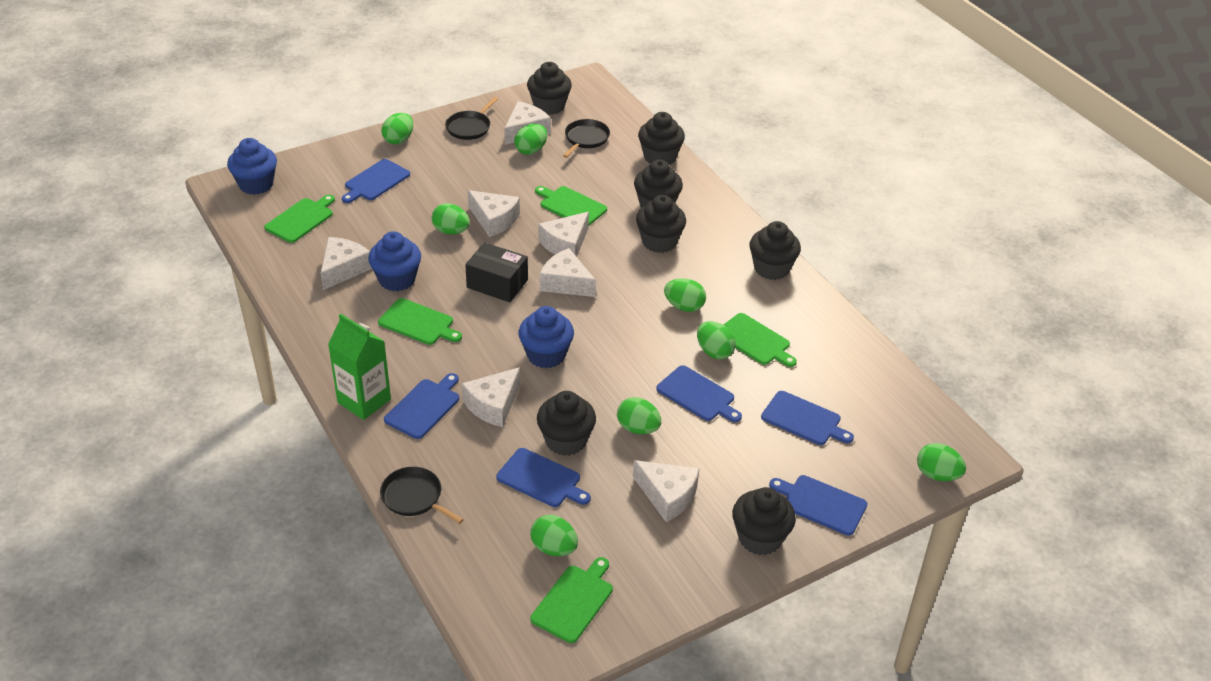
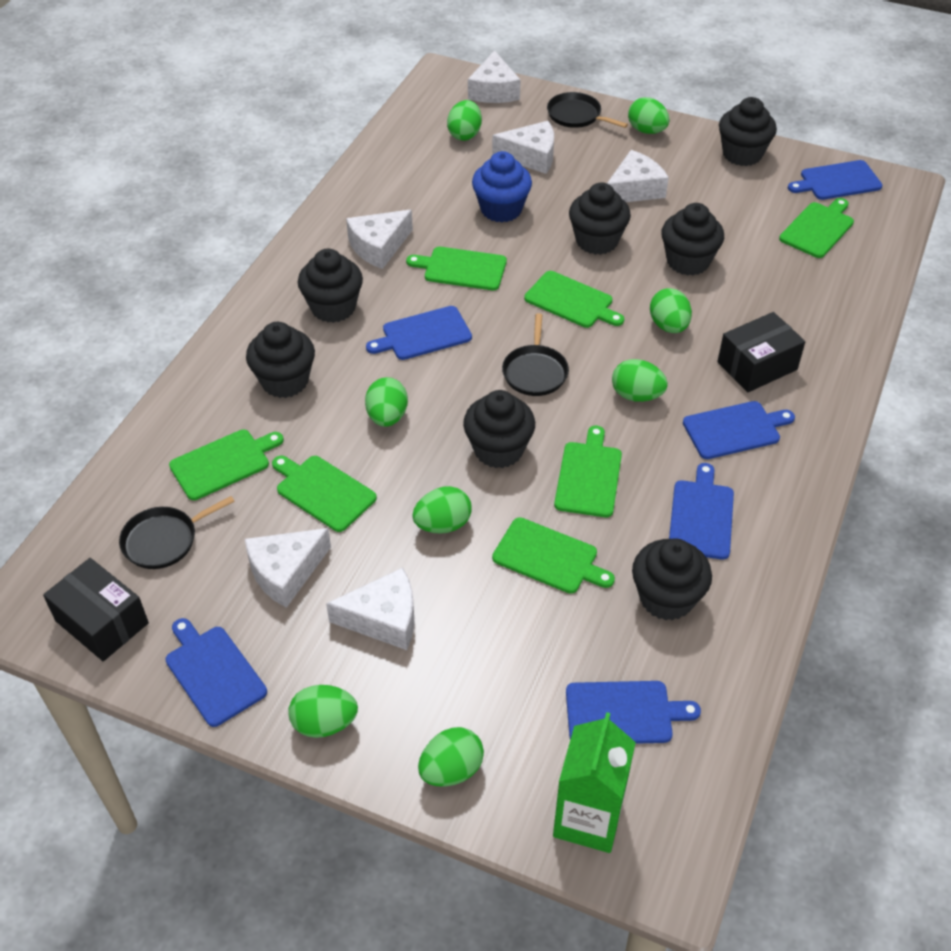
black box: 1 -> 2
blue cupcake: 3 -> 1
green cutting board: 5 -> 7
white cheese: 7 -> 6

